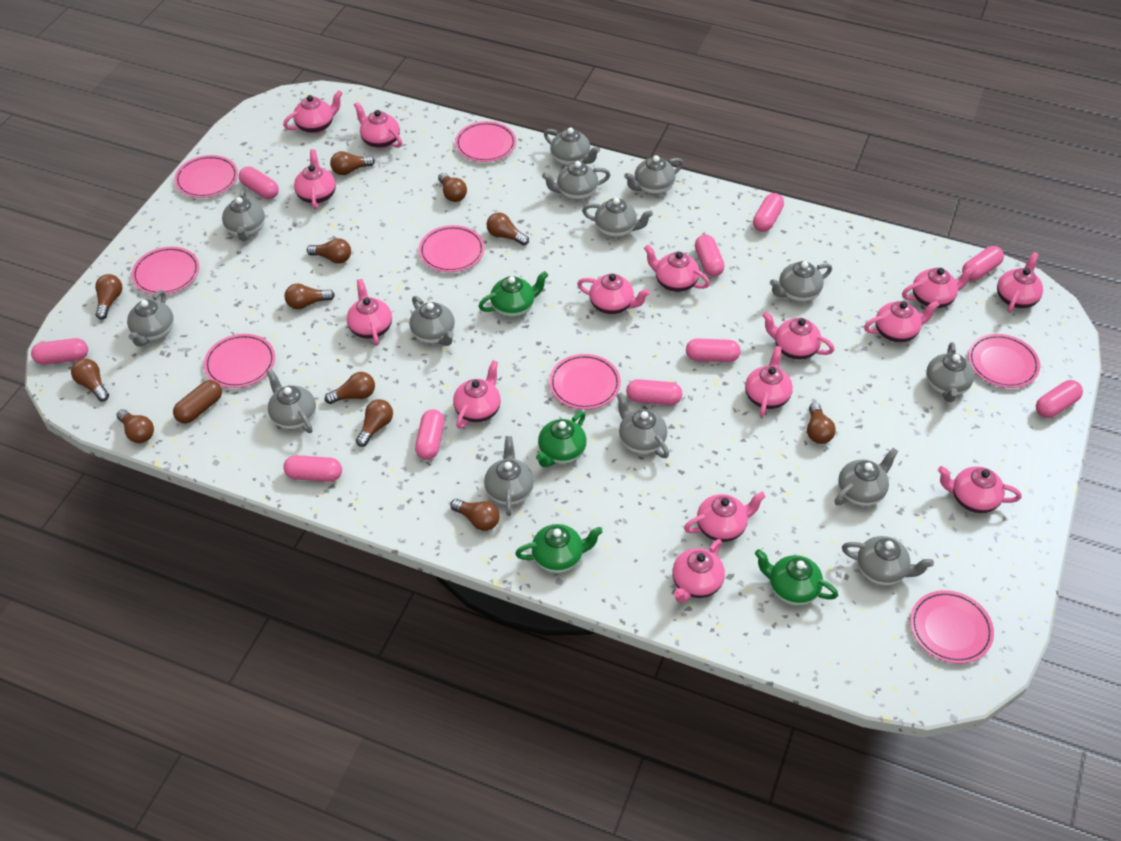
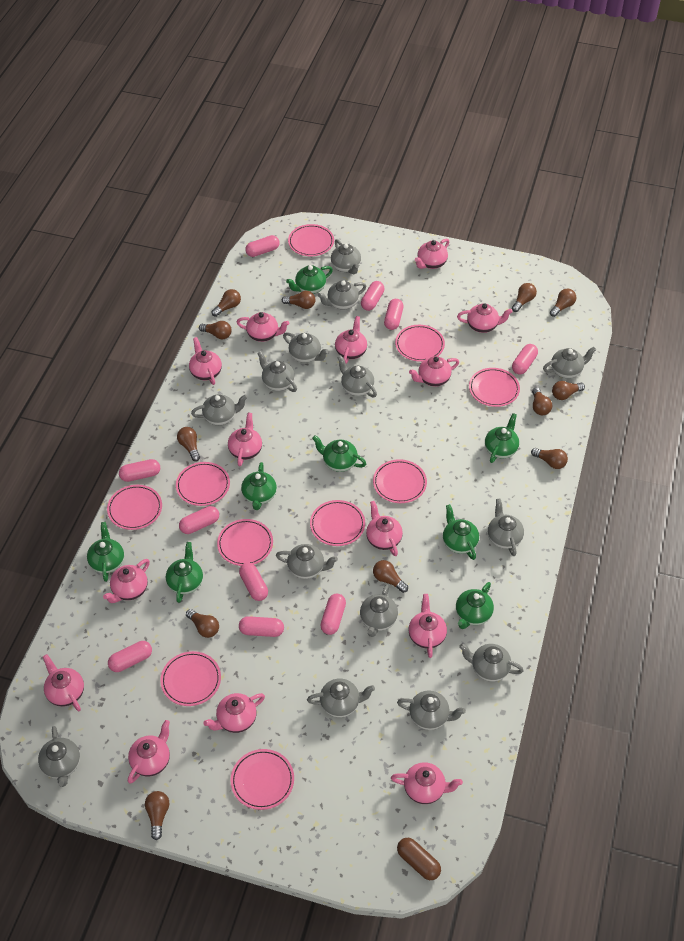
green teapot: 4 -> 8
pink plate: 8 -> 10
pink teapot: 15 -> 14

